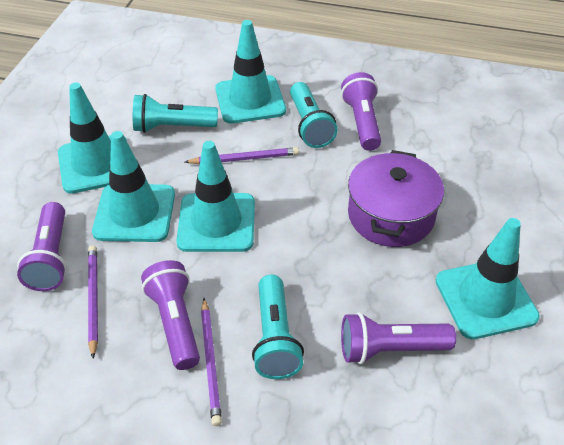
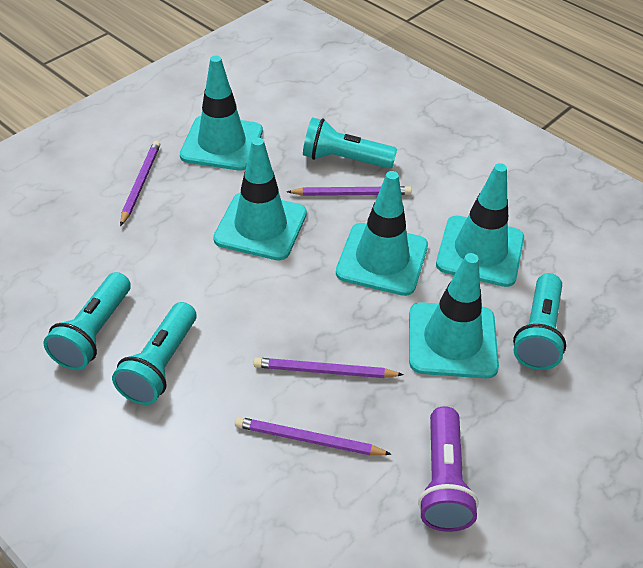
purple flashlight: 4 -> 1
purple pencil: 3 -> 4
purple pot: 1 -> 0
turquoise flashlight: 3 -> 4

